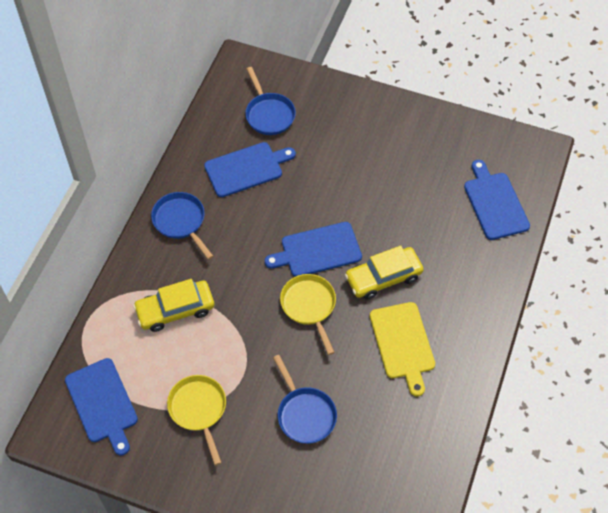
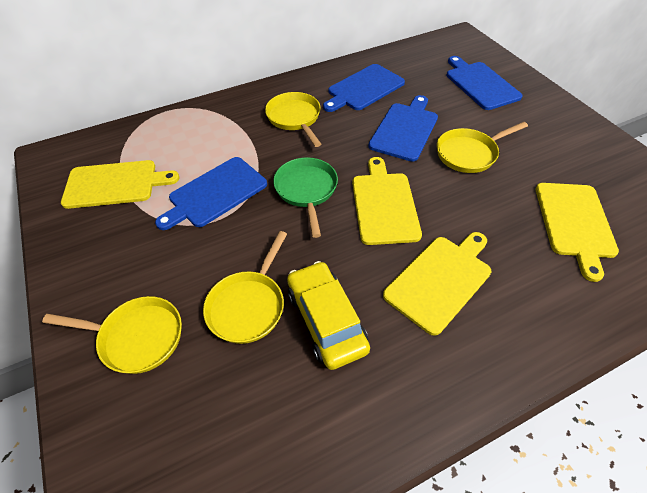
blue pan: 3 -> 0
green pan: 0 -> 1
yellow car: 2 -> 1
yellow cutting board: 1 -> 4
yellow pan: 2 -> 4

